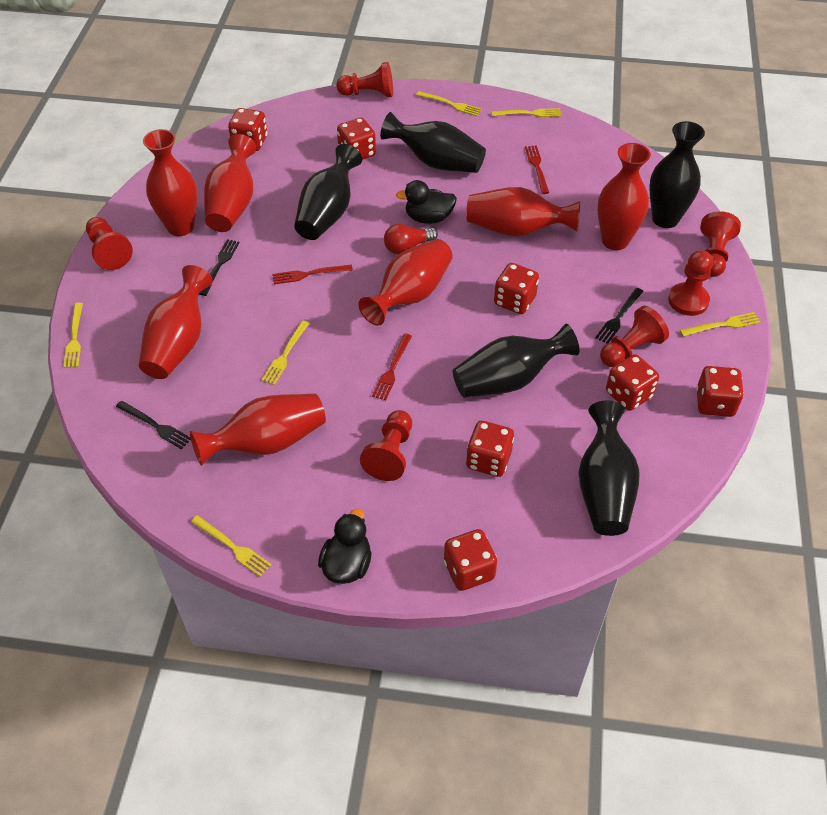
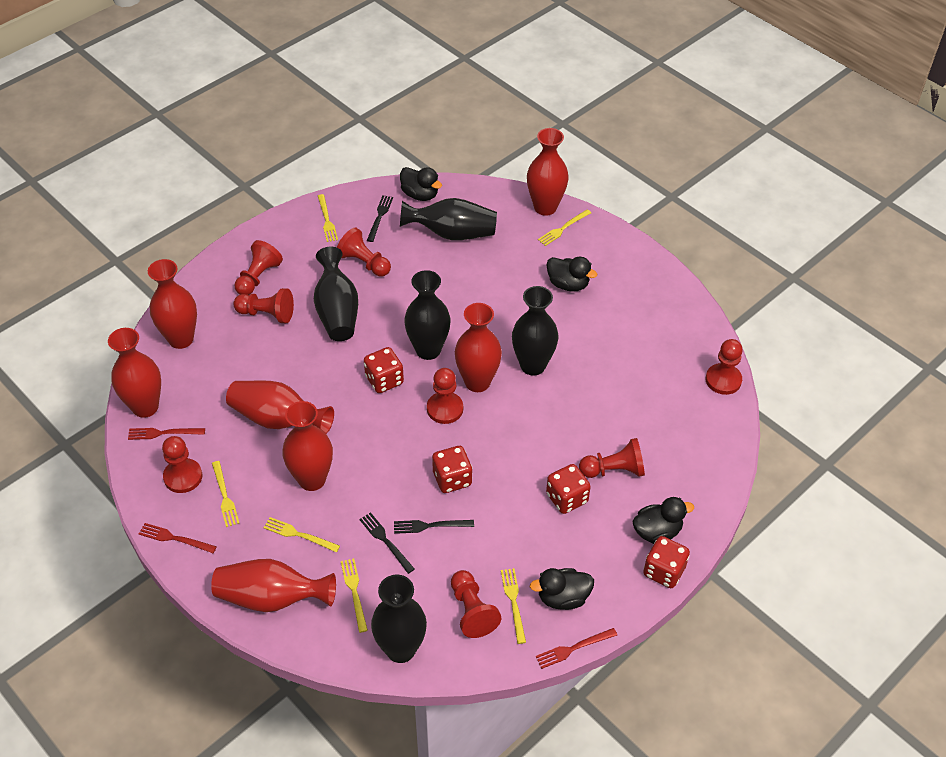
black duck: 2 -> 4
red dice: 7 -> 4
red light bulb: 1 -> 0
red pawn: 6 -> 8

